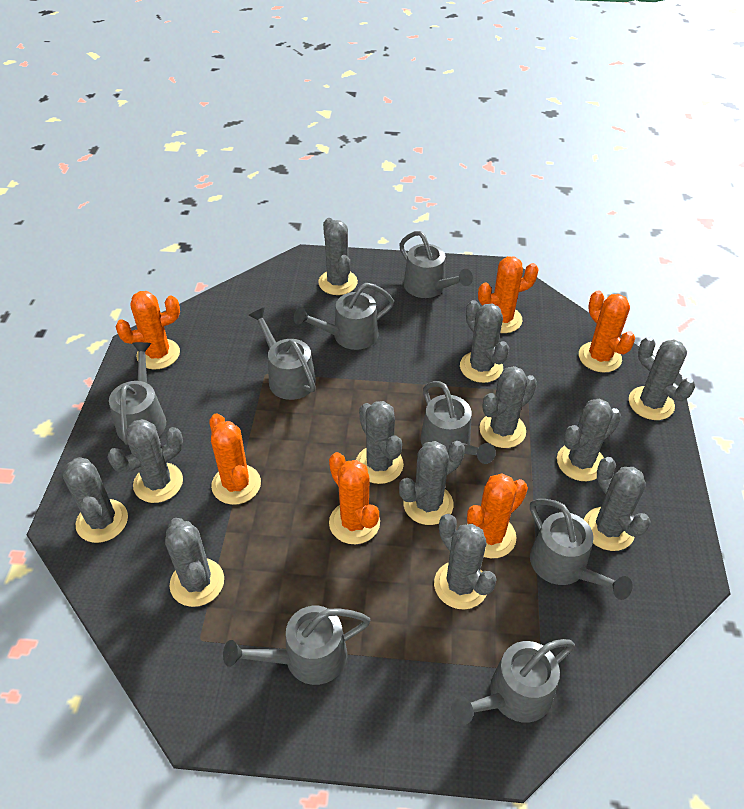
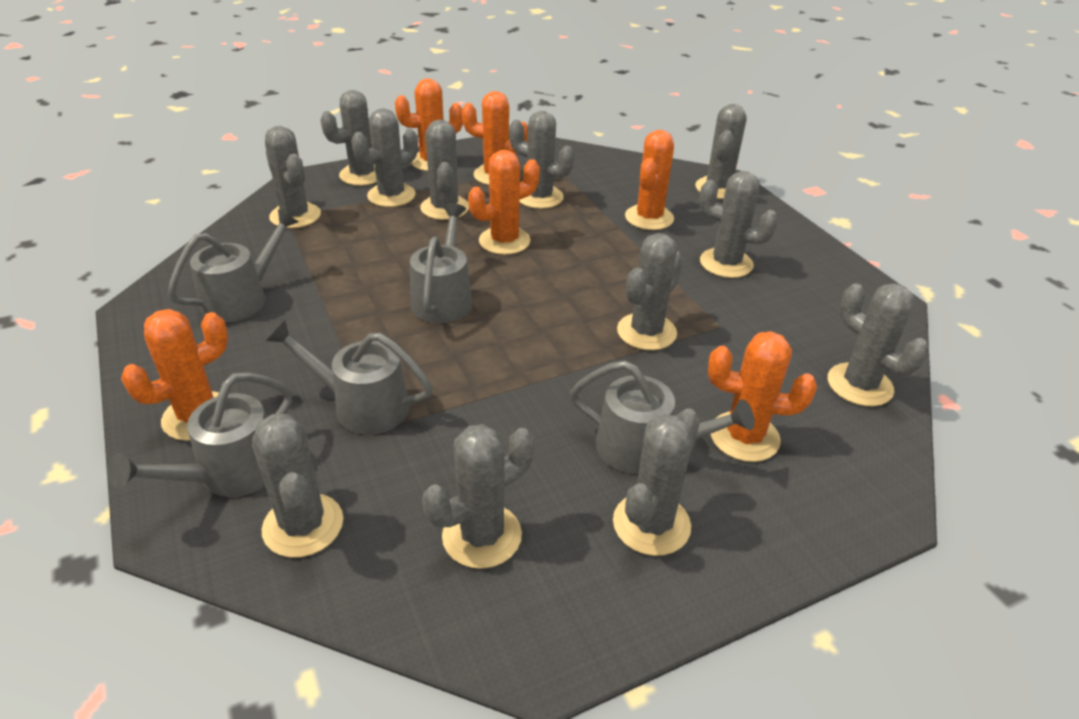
grey watering can: 8 -> 5

